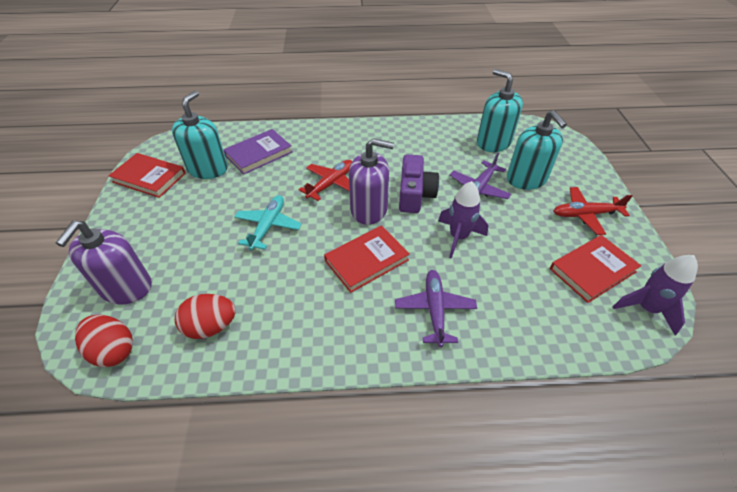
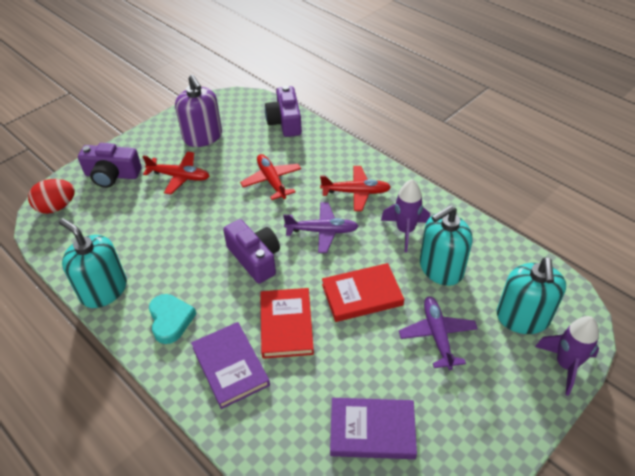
purple book: 1 -> 2
purple camera: 1 -> 3
purple soap dispenser: 2 -> 1
red book: 3 -> 2
red egg: 2 -> 1
red plane: 2 -> 3
turquoise heart: 0 -> 1
turquoise plane: 1 -> 0

